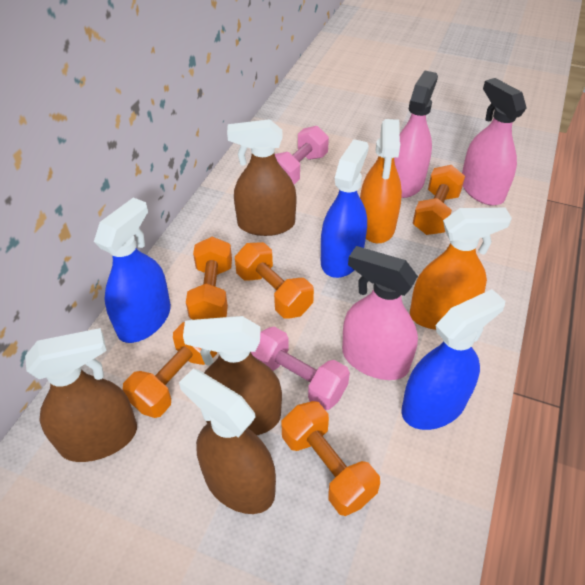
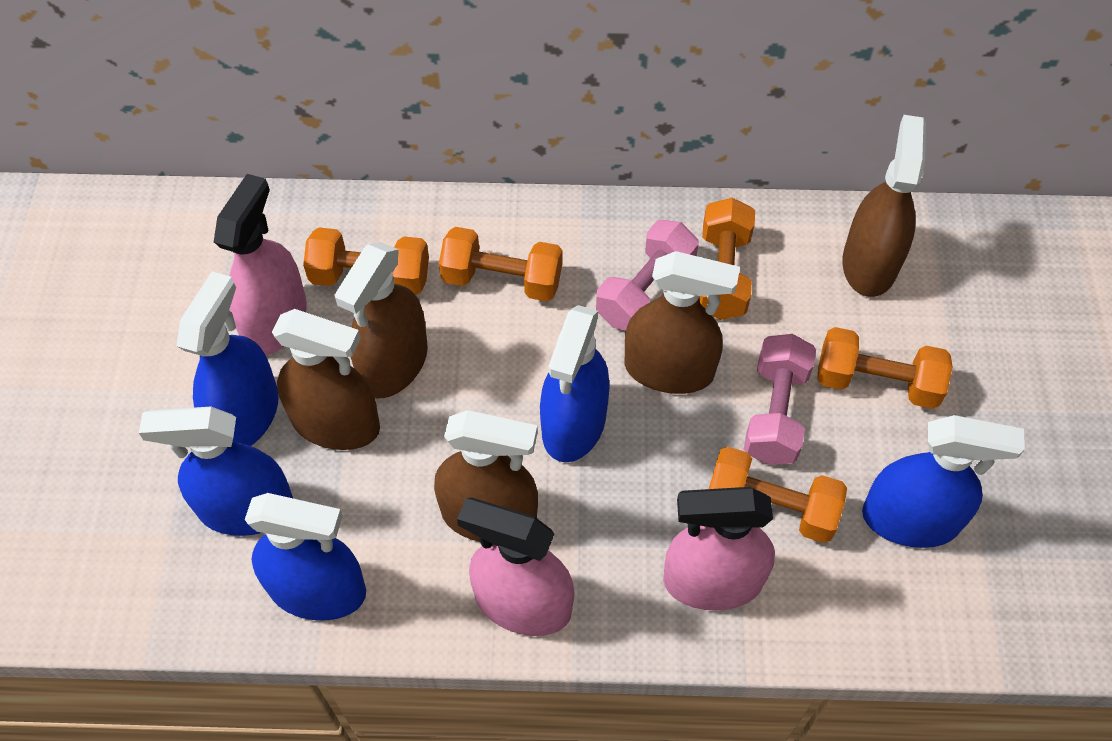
blue spray bottle: 3 -> 5
brown spray bottle: 4 -> 5
orange spray bottle: 2 -> 0

